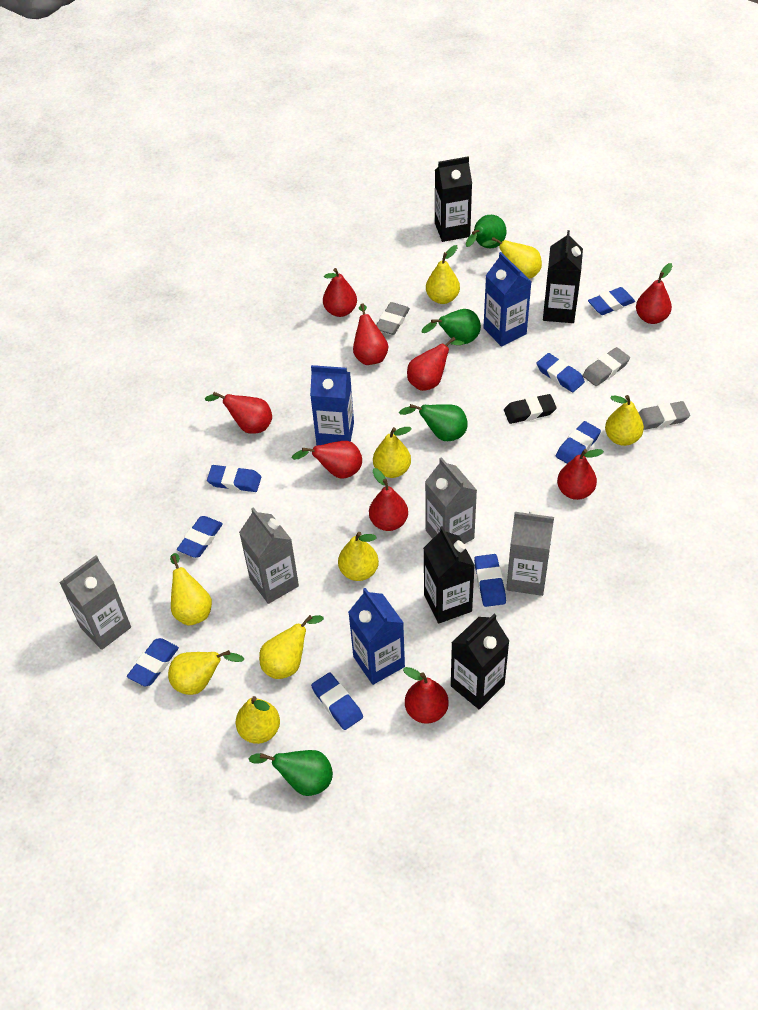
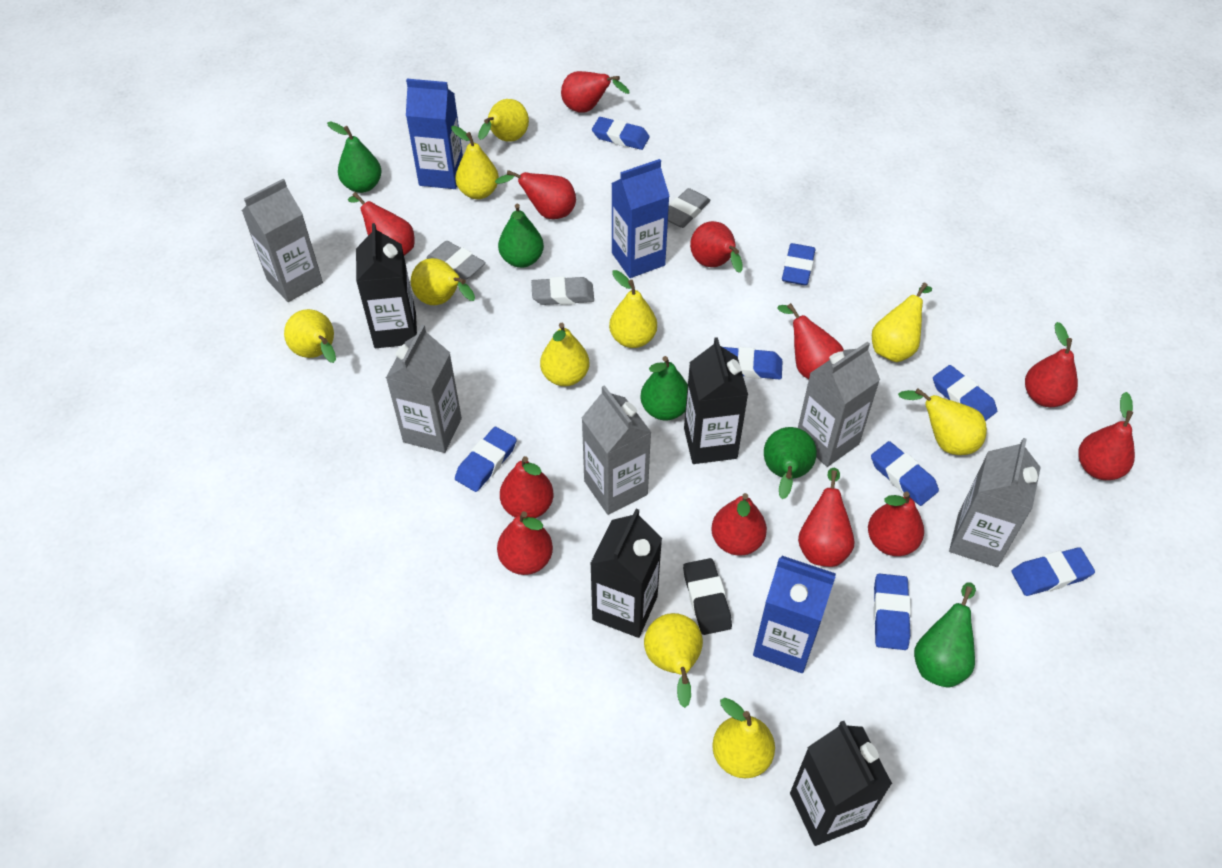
green pear: 4 -> 5
grey carton: 4 -> 5
red pear: 9 -> 12
yellow pear: 9 -> 10

